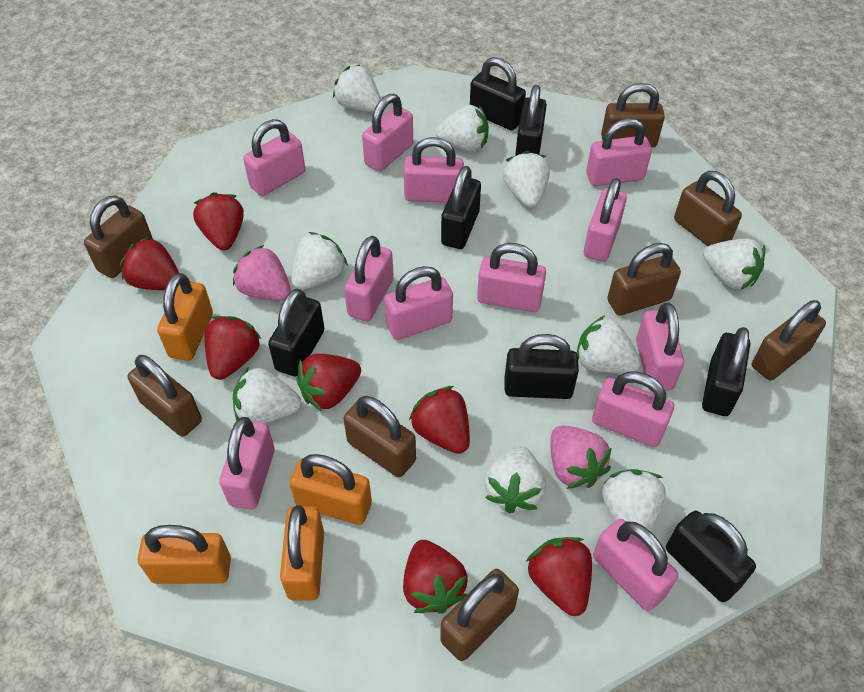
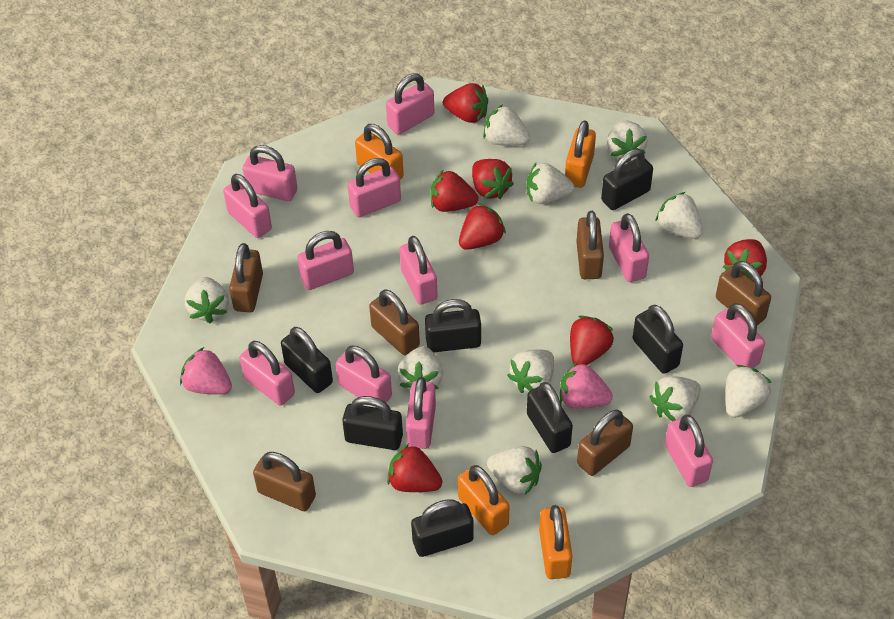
brown padlock: 8 -> 6
white strawberry: 9 -> 10

